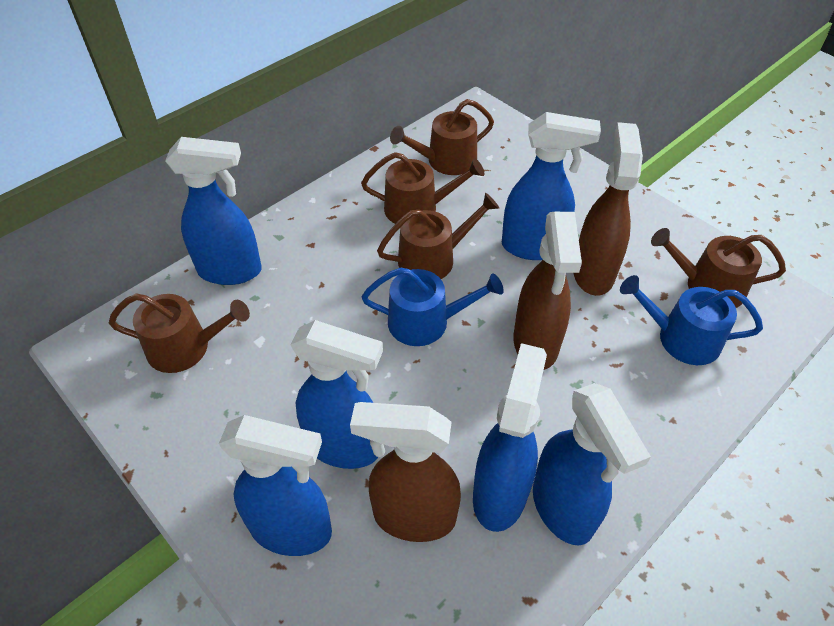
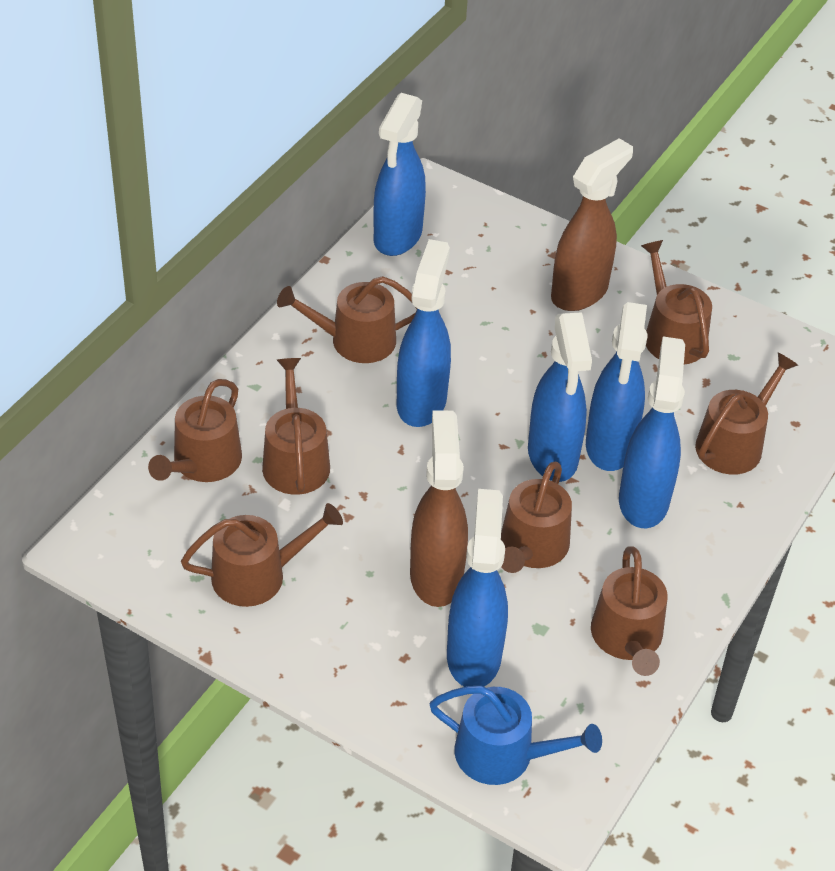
blue watering can: 2 -> 1
brown spray bottle: 3 -> 2
brown watering can: 5 -> 8

